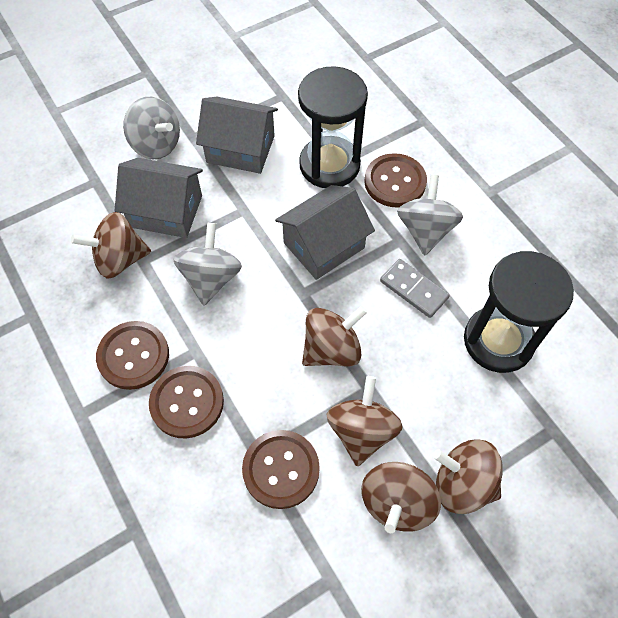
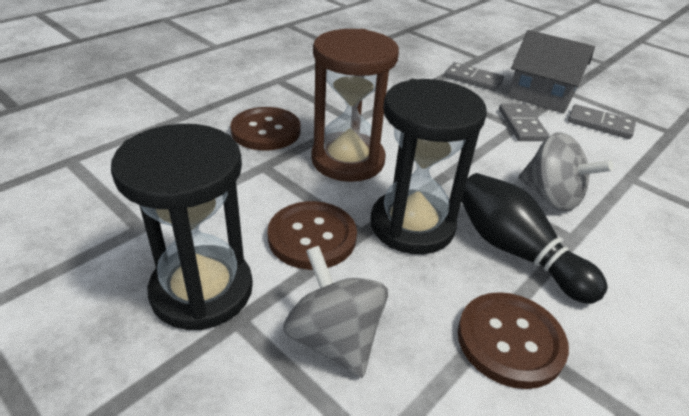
black bowling pin: 0 -> 1
brown button: 4 -> 3
brown hourglass: 0 -> 1
brown spinning top: 5 -> 0
grey domino: 1 -> 3
grey house: 3 -> 1
grey spinning top: 3 -> 2

